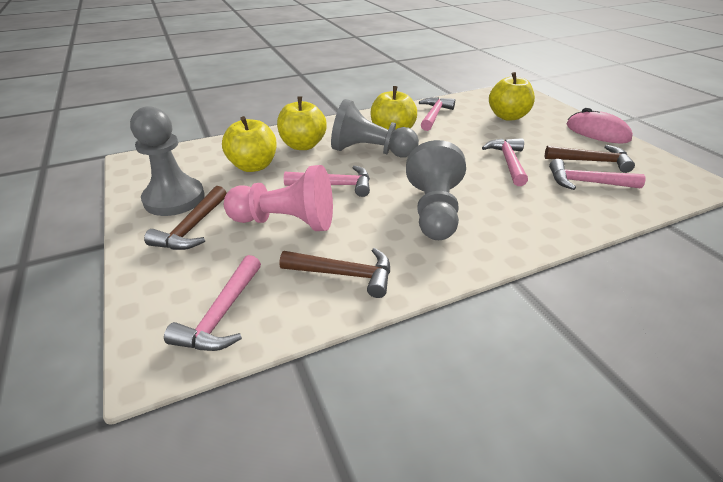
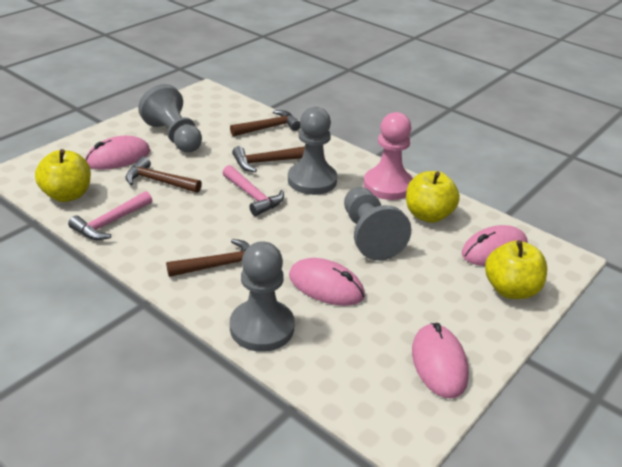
brown hammer: 3 -> 4
grey pawn: 3 -> 4
pink hammer: 5 -> 2
pink mouse: 1 -> 4
yellow apple: 4 -> 3

